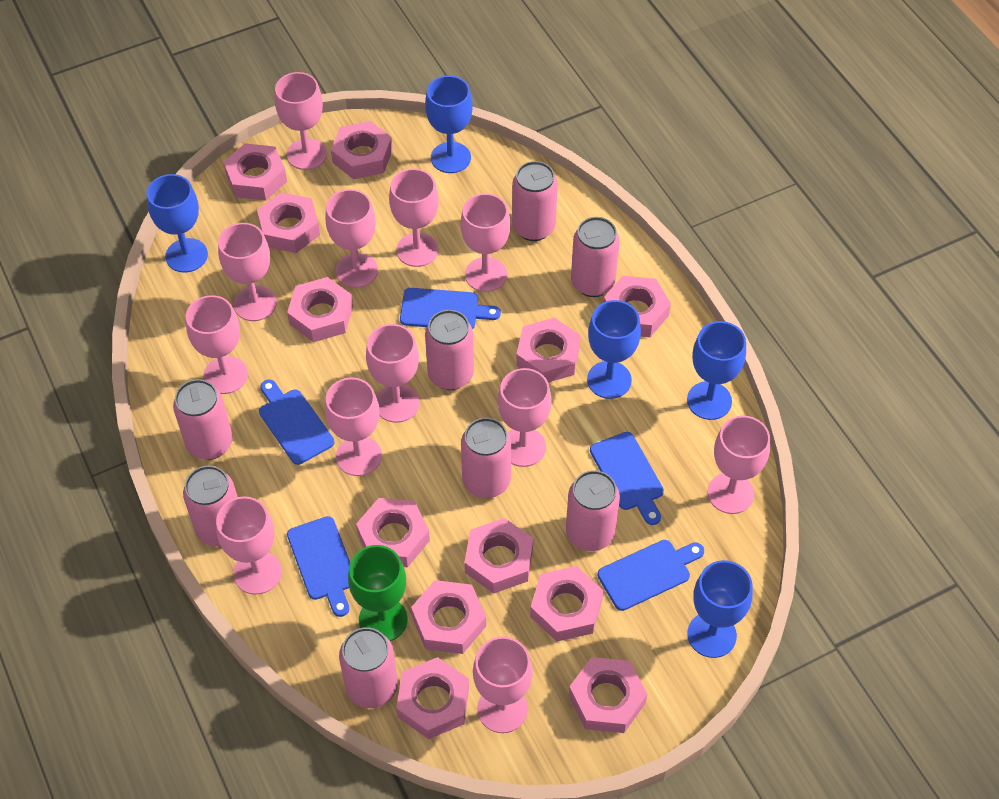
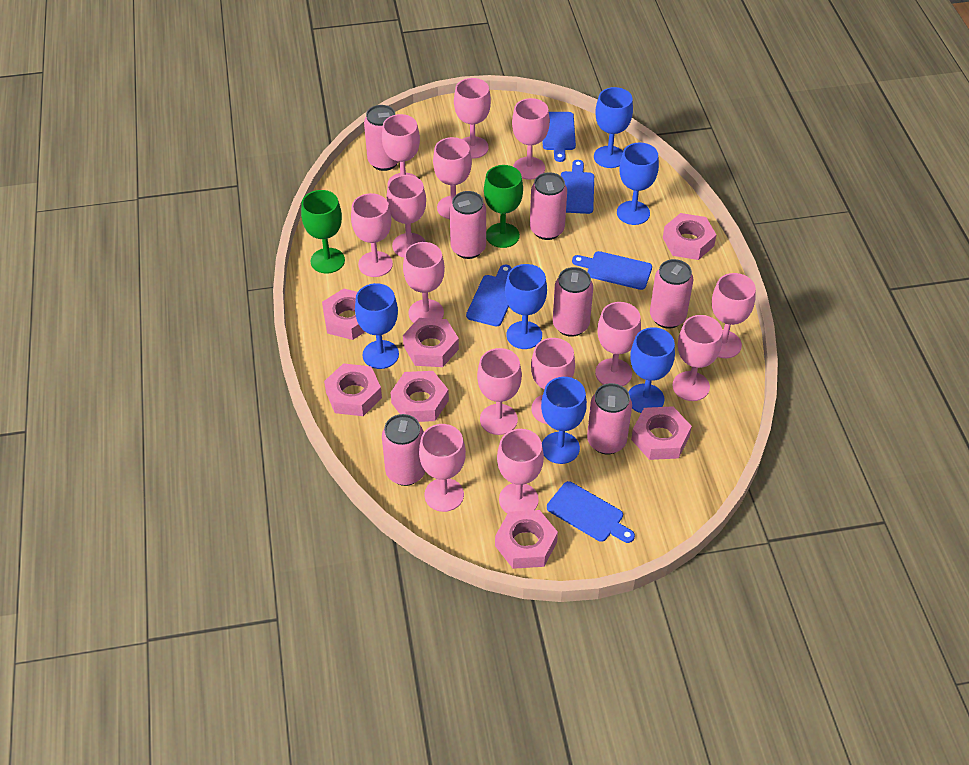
blue goblet: 5 -> 6
green goblet: 1 -> 2
pink can: 8 -> 7
pink goblet: 12 -> 14
pink nut: 12 -> 7

